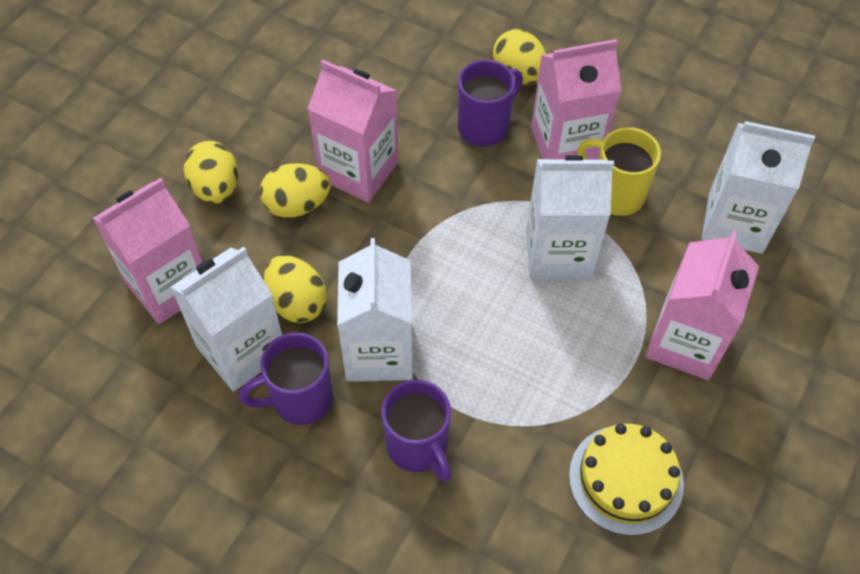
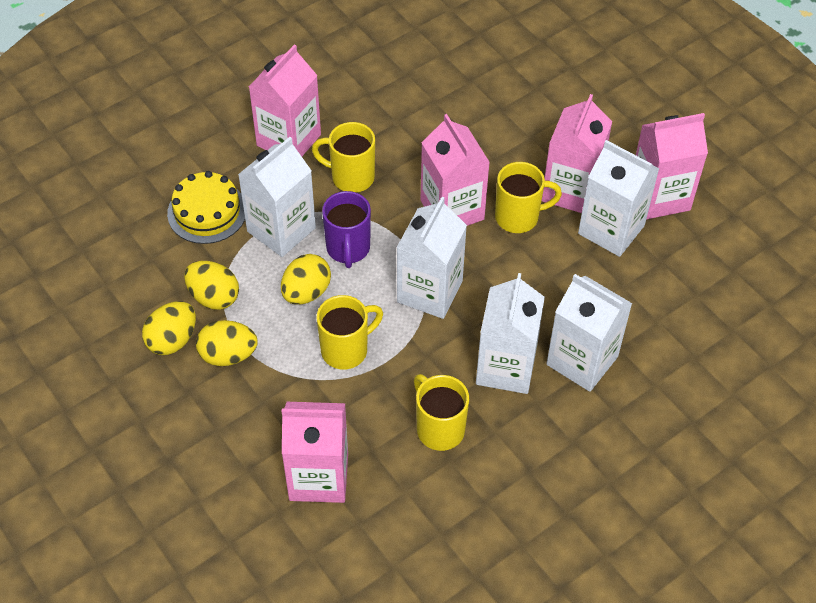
pink carton: 4 -> 5
purple mug: 3 -> 1
white carton: 4 -> 5
yellow mug: 1 -> 4

